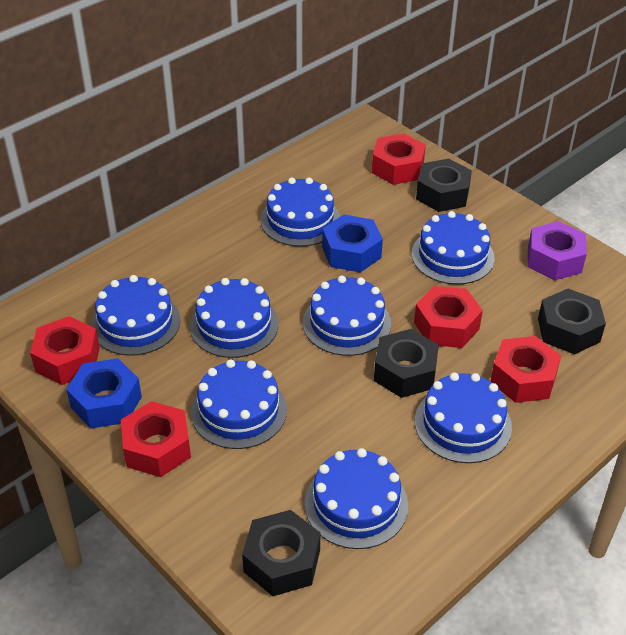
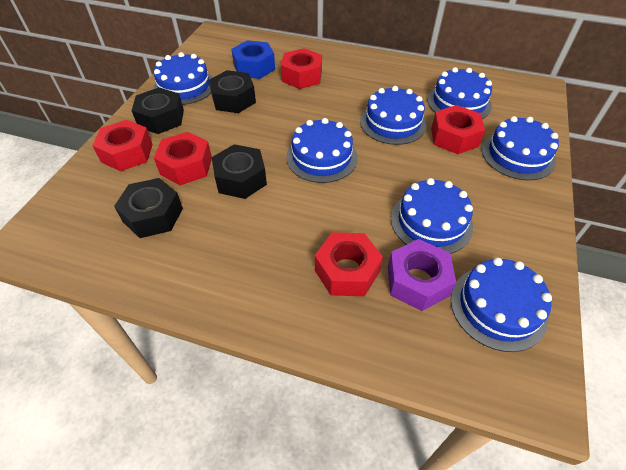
blue cake: 8 -> 7
blue nut: 2 -> 1

